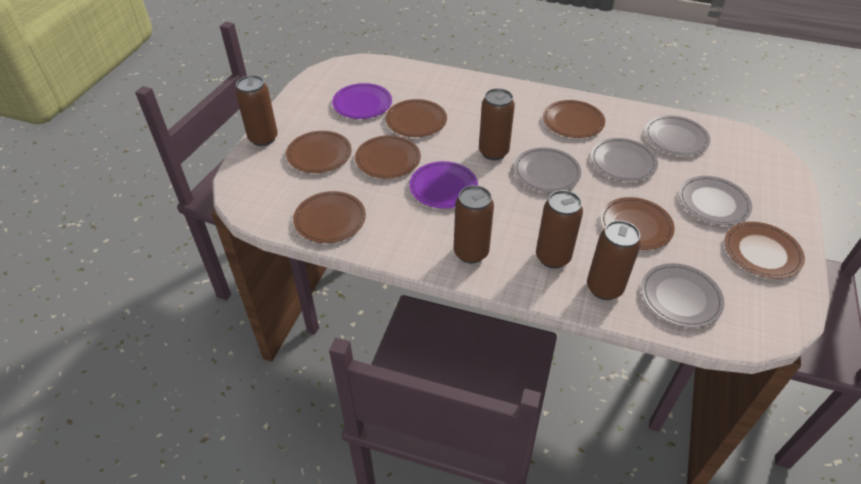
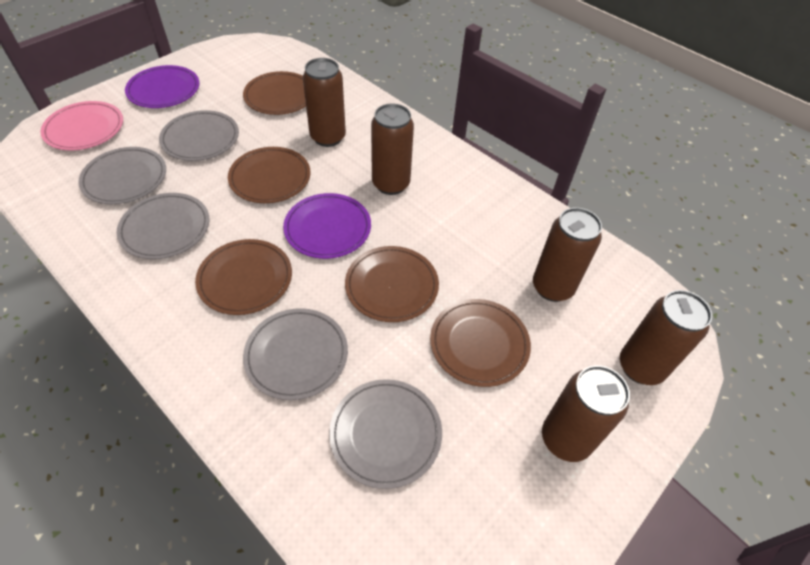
brown plate: 7 -> 5
pink plate: 0 -> 1

